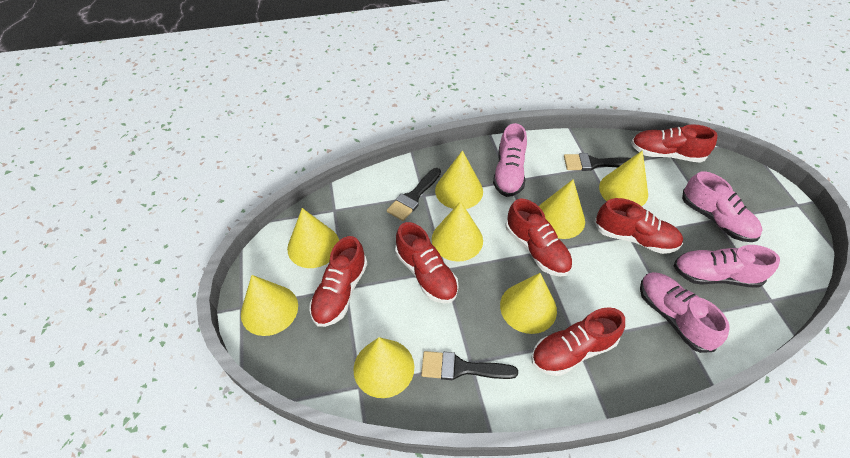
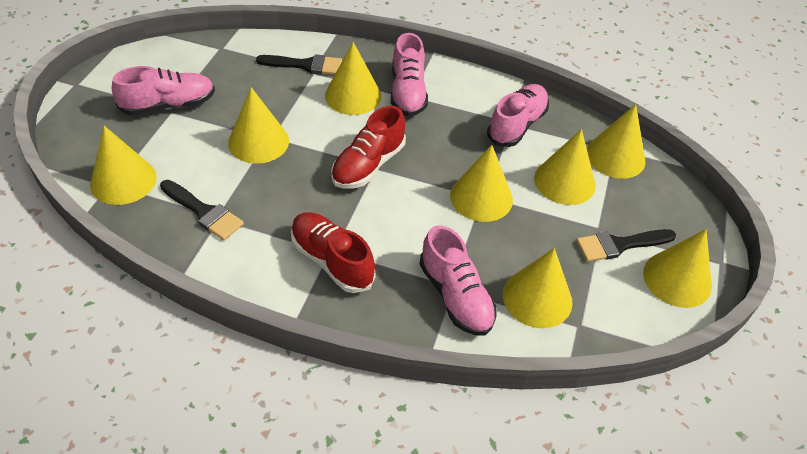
red shoe: 6 -> 2

